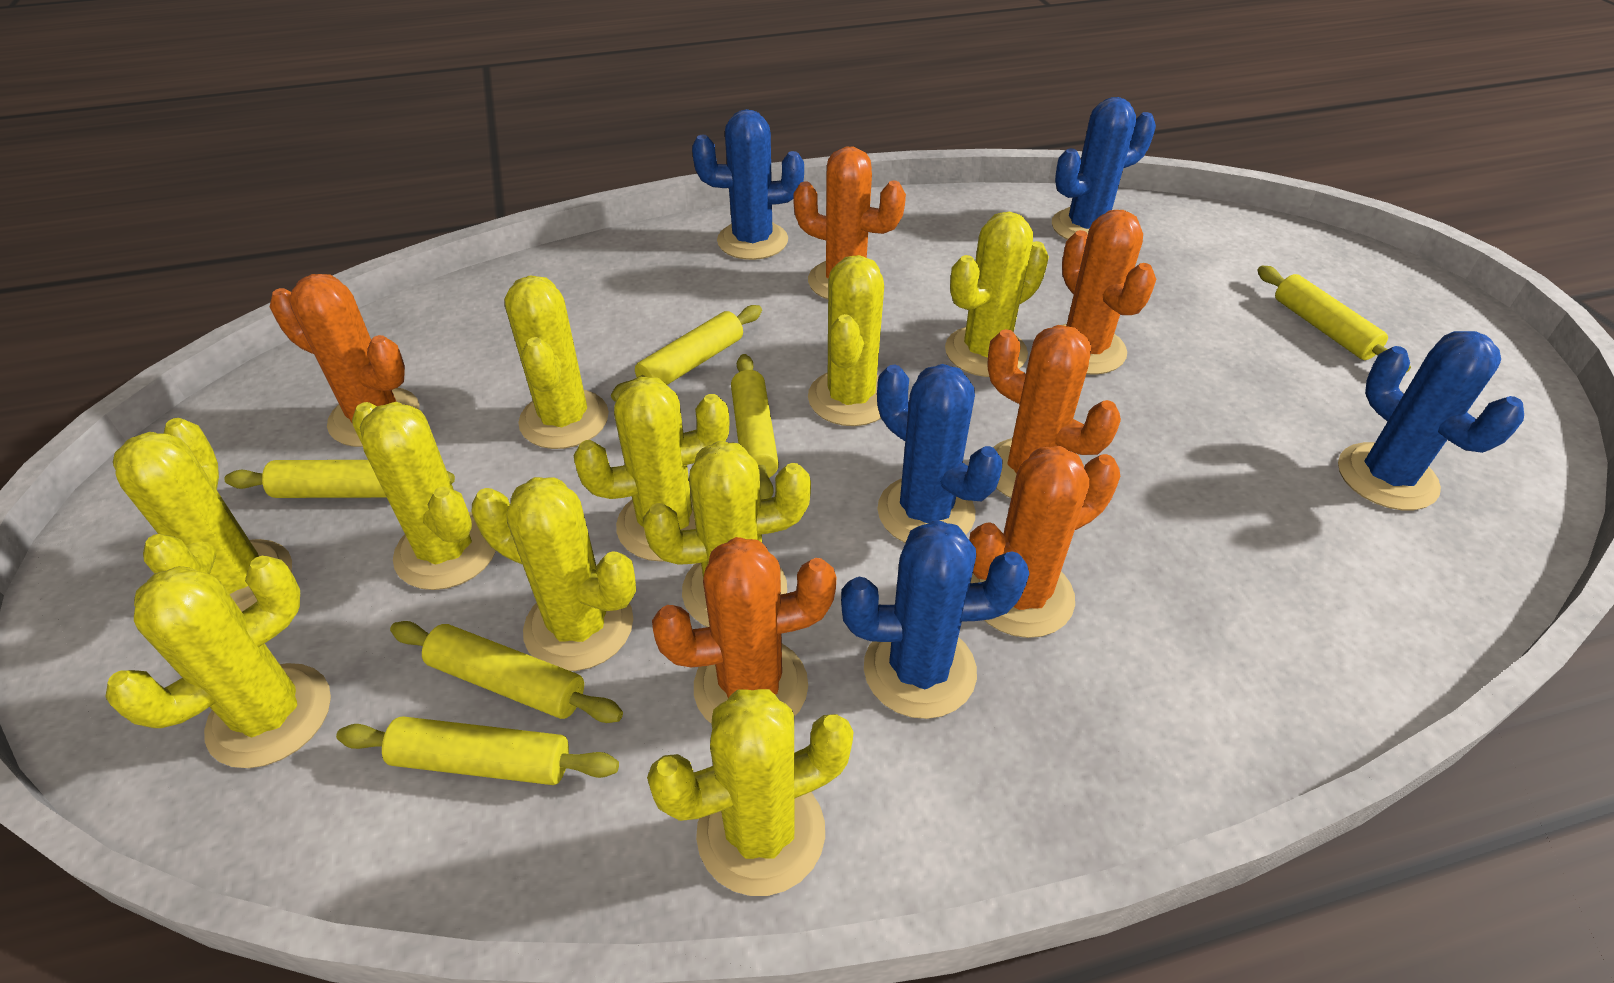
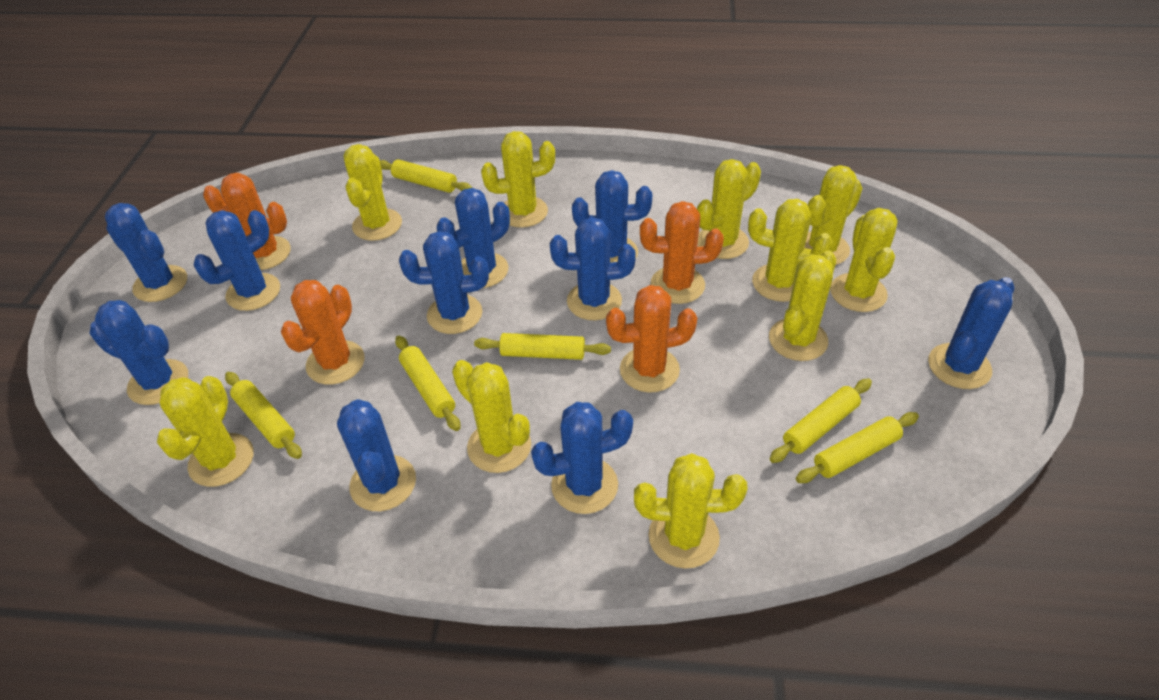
blue cactus: 5 -> 10
orange cactus: 6 -> 4

